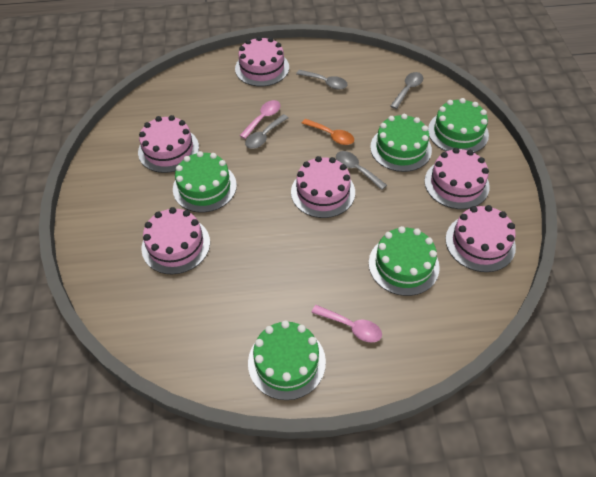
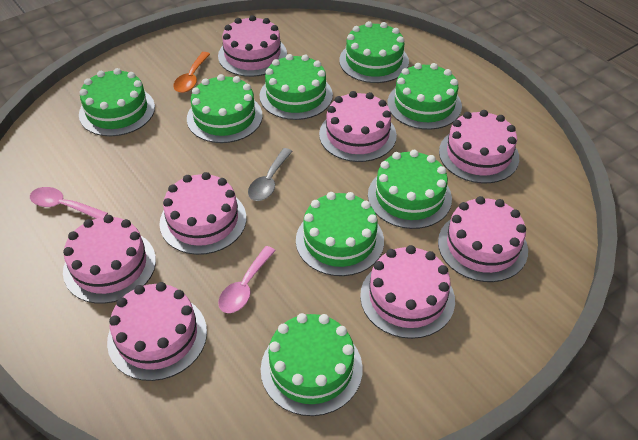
green cake: 5 -> 8
grey spoon: 4 -> 1
pink cake: 6 -> 8

